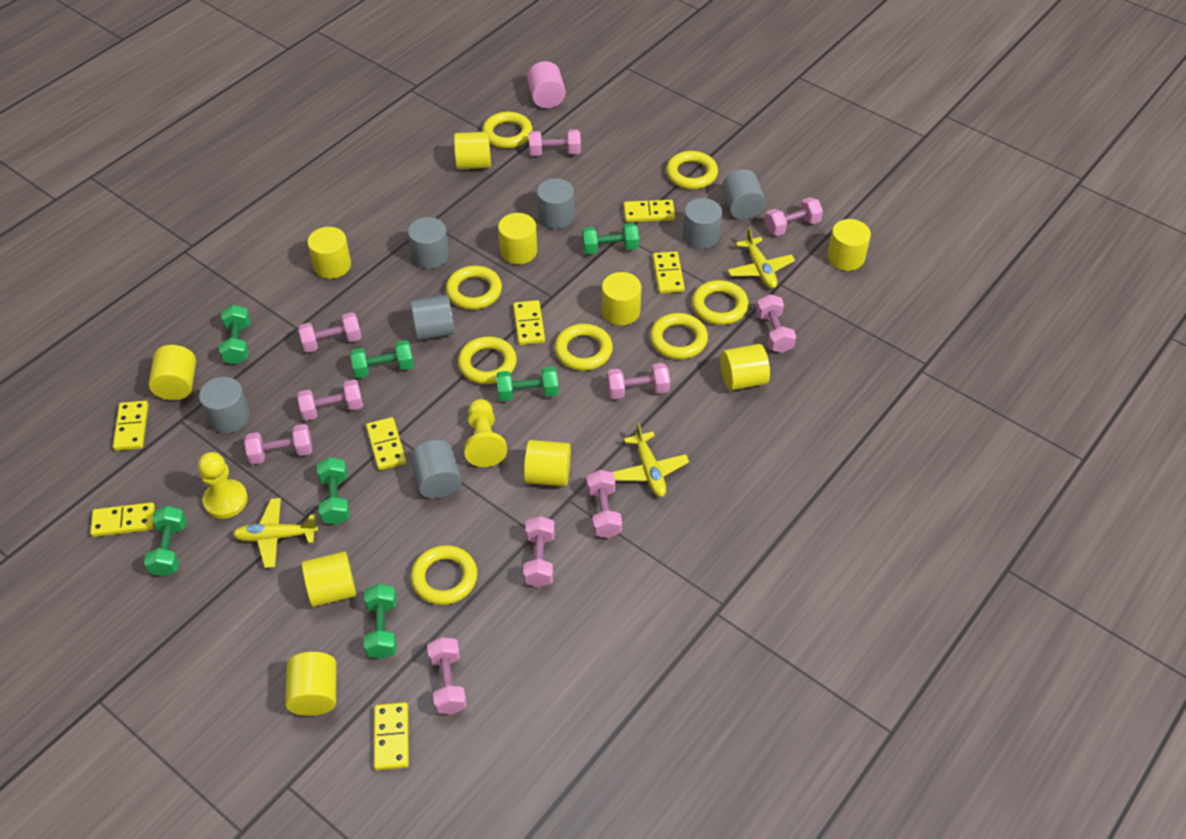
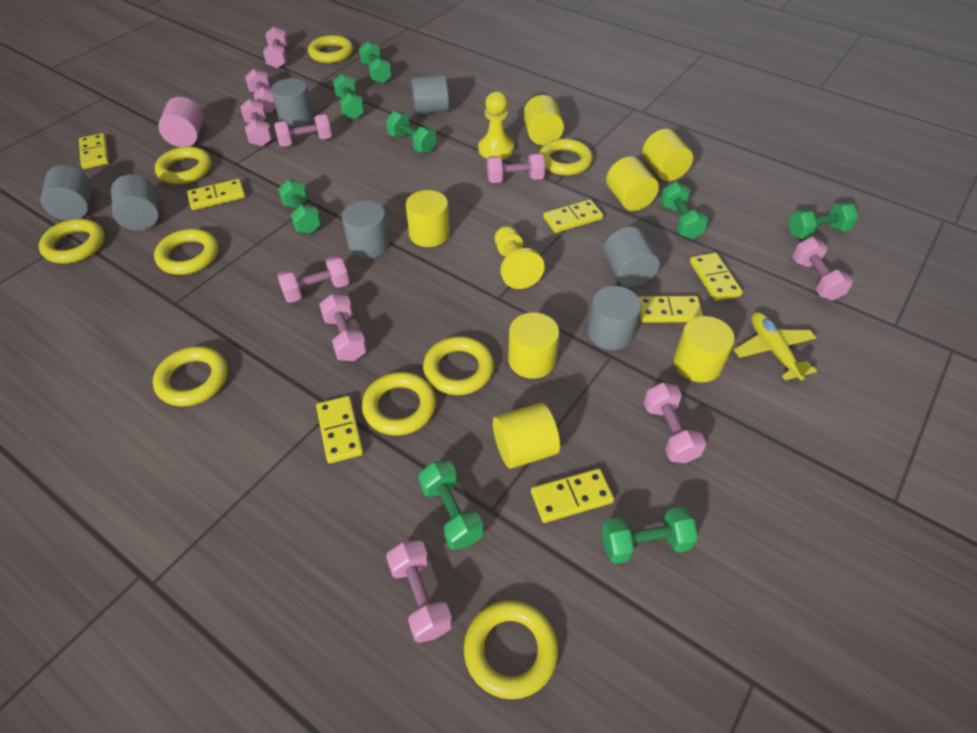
green dumbbell: 7 -> 8
yellow cylinder: 10 -> 7
yellow plane: 3 -> 1
yellow ring: 8 -> 9

